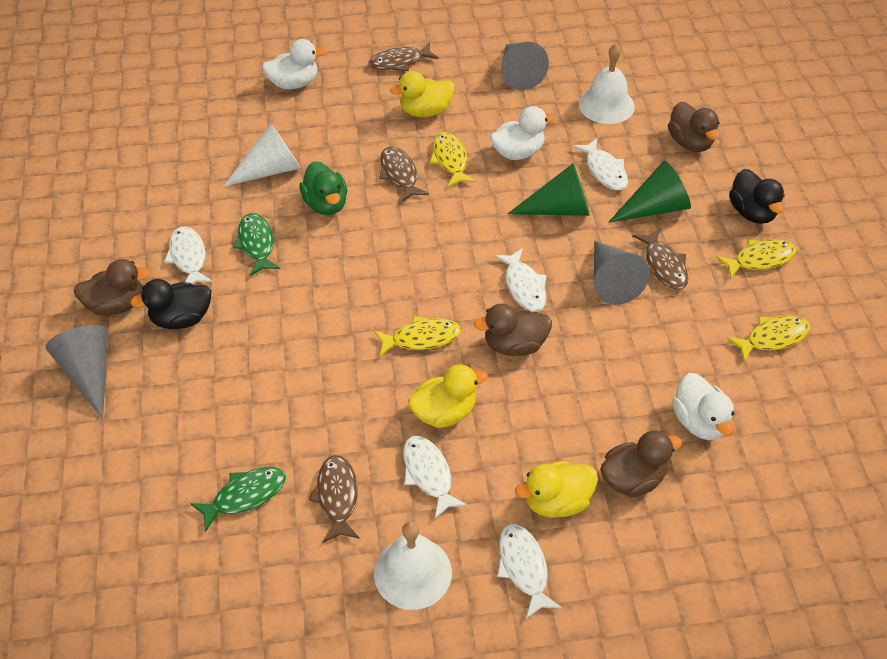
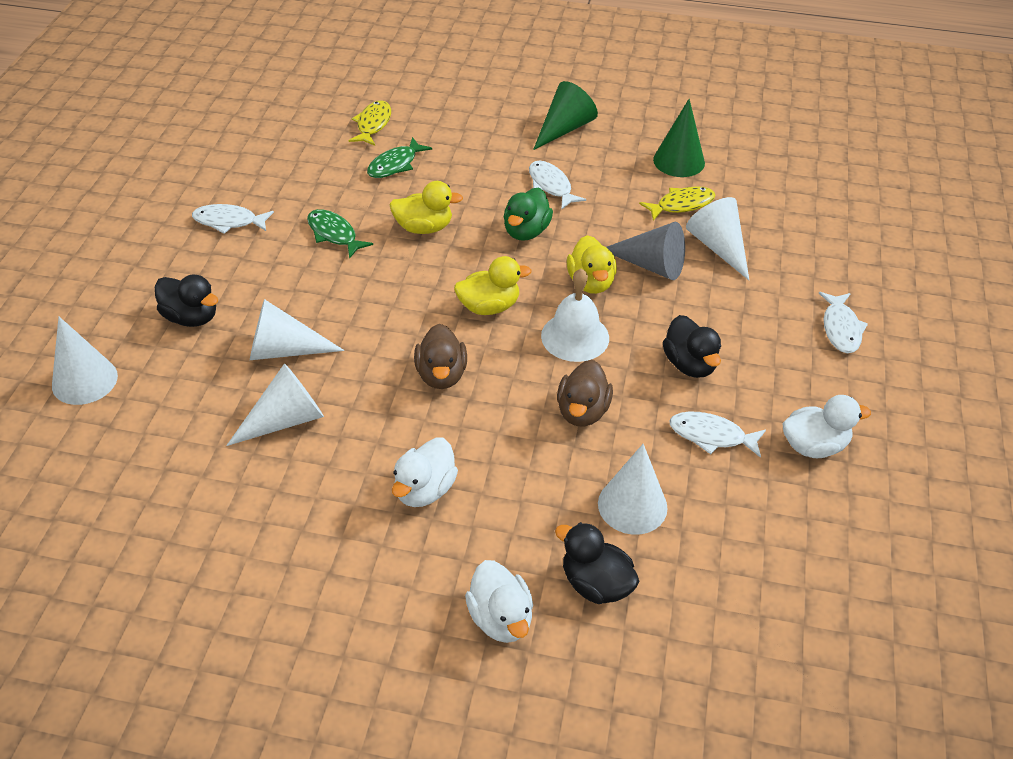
black duck: 2 -> 3
brown duck: 4 -> 2
brown fish: 4 -> 0
grey cone: 3 -> 1
white bell: 2 -> 1
white cone: 1 -> 5
white fish: 5 -> 4
yellow fish: 4 -> 2

